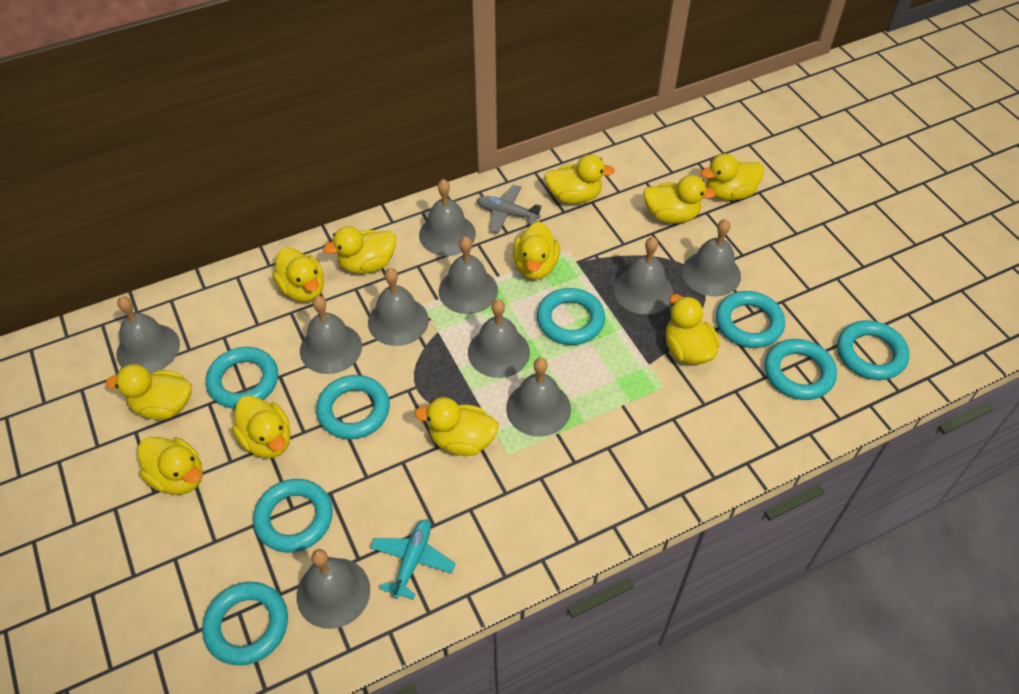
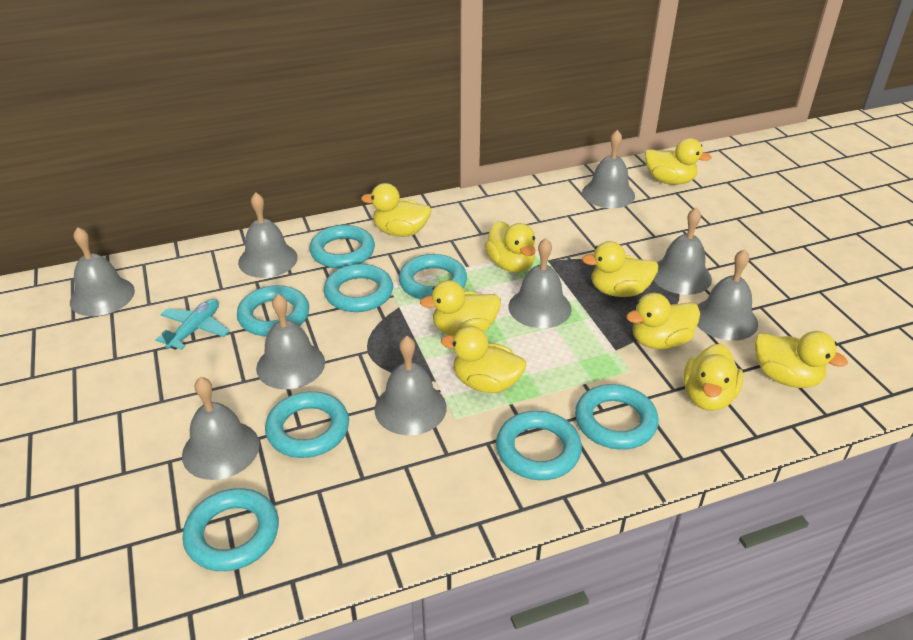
grey bell: 10 -> 9
grey plane: 1 -> 0
yellow duck: 11 -> 9

